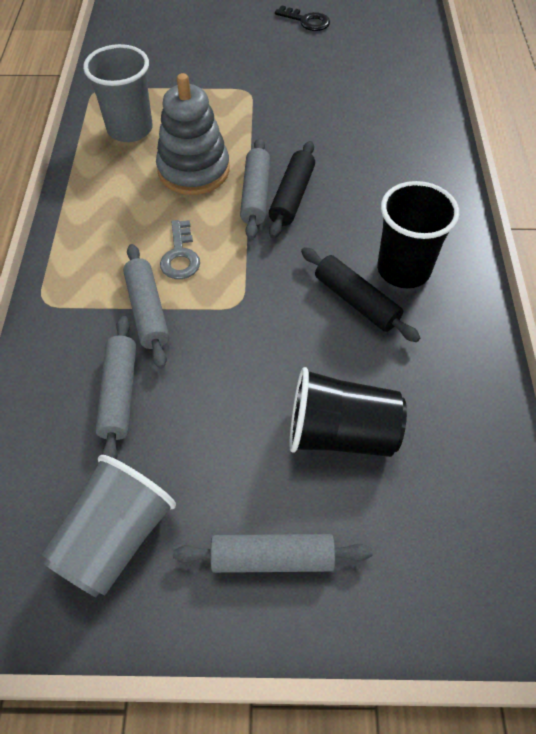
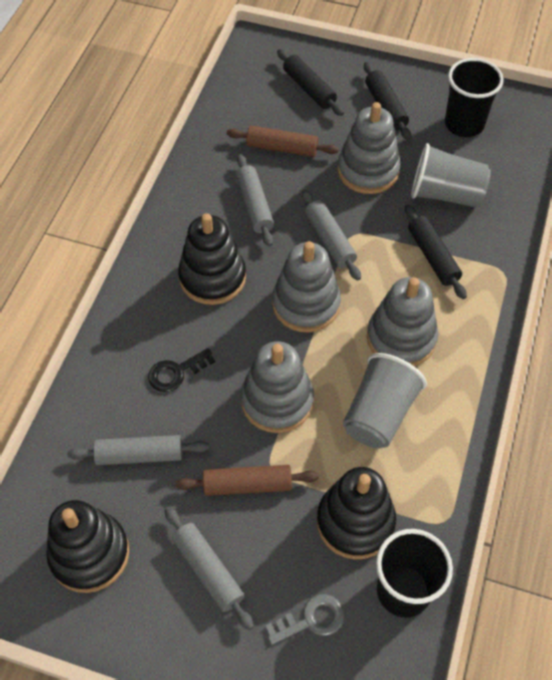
black rolling pin: 2 -> 3
black stacking toy: 0 -> 3
brown rolling pin: 0 -> 2
grey stacking toy: 1 -> 4

